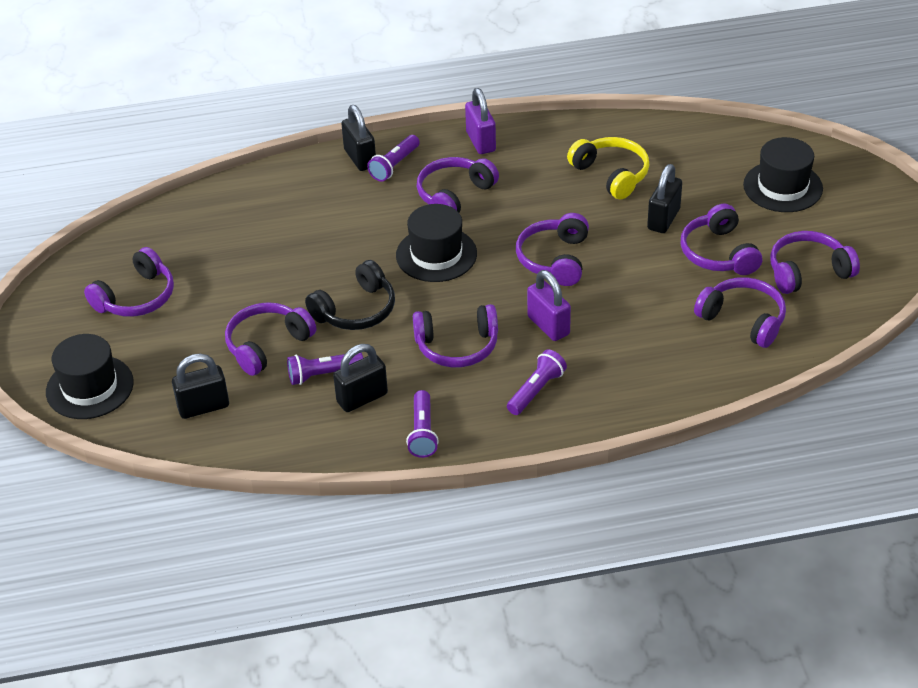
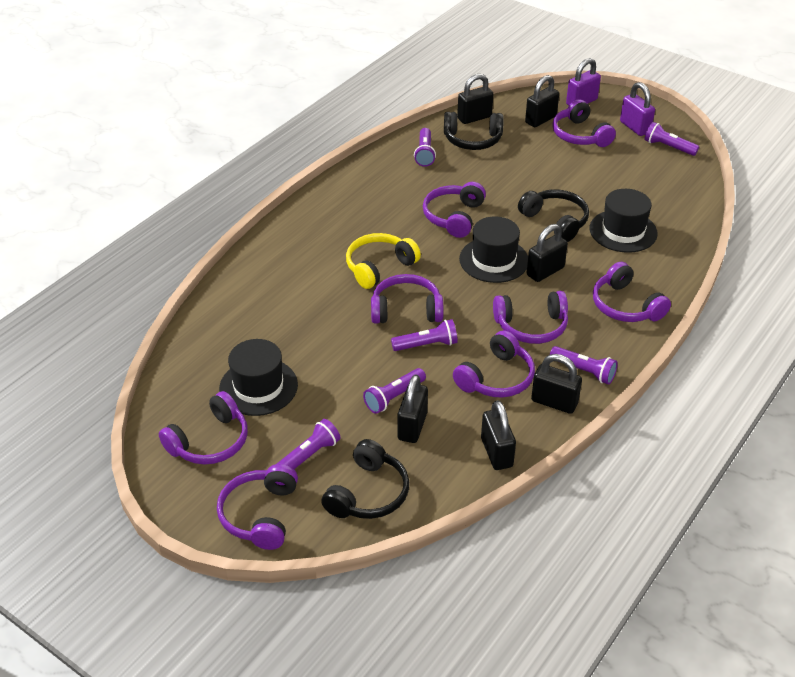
black headphones: 1 -> 3
black padlock: 4 -> 6
purple flashlight: 4 -> 6

